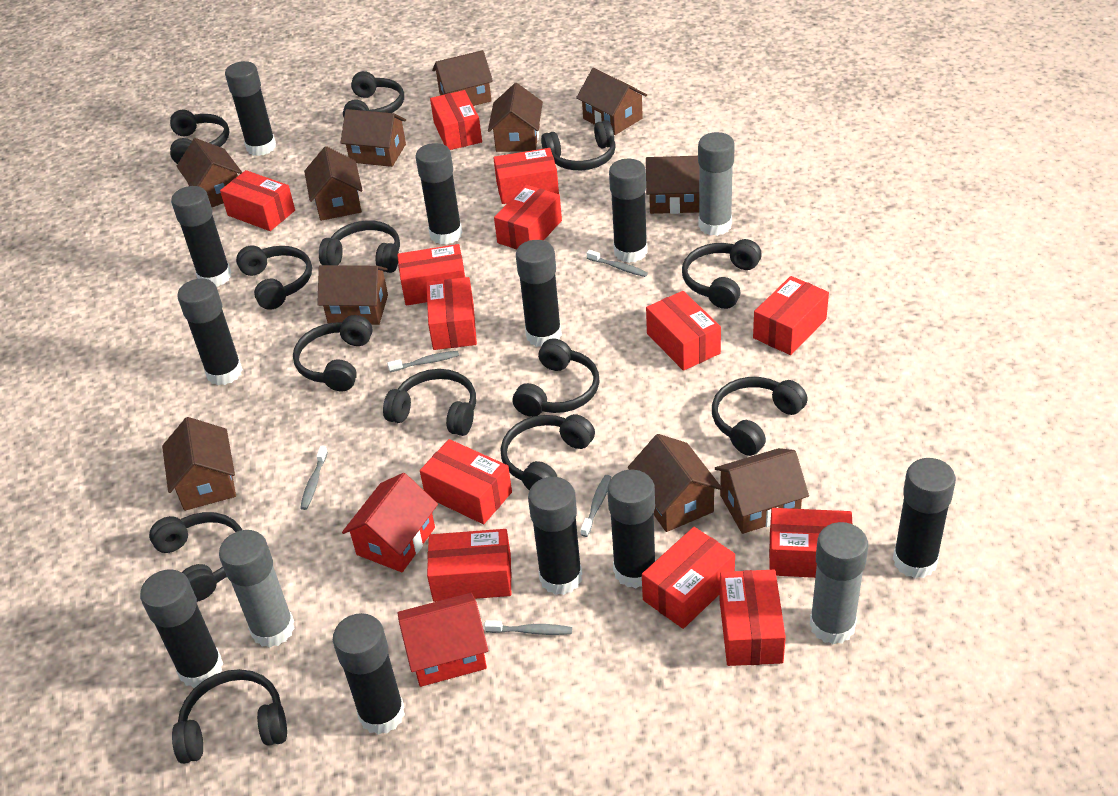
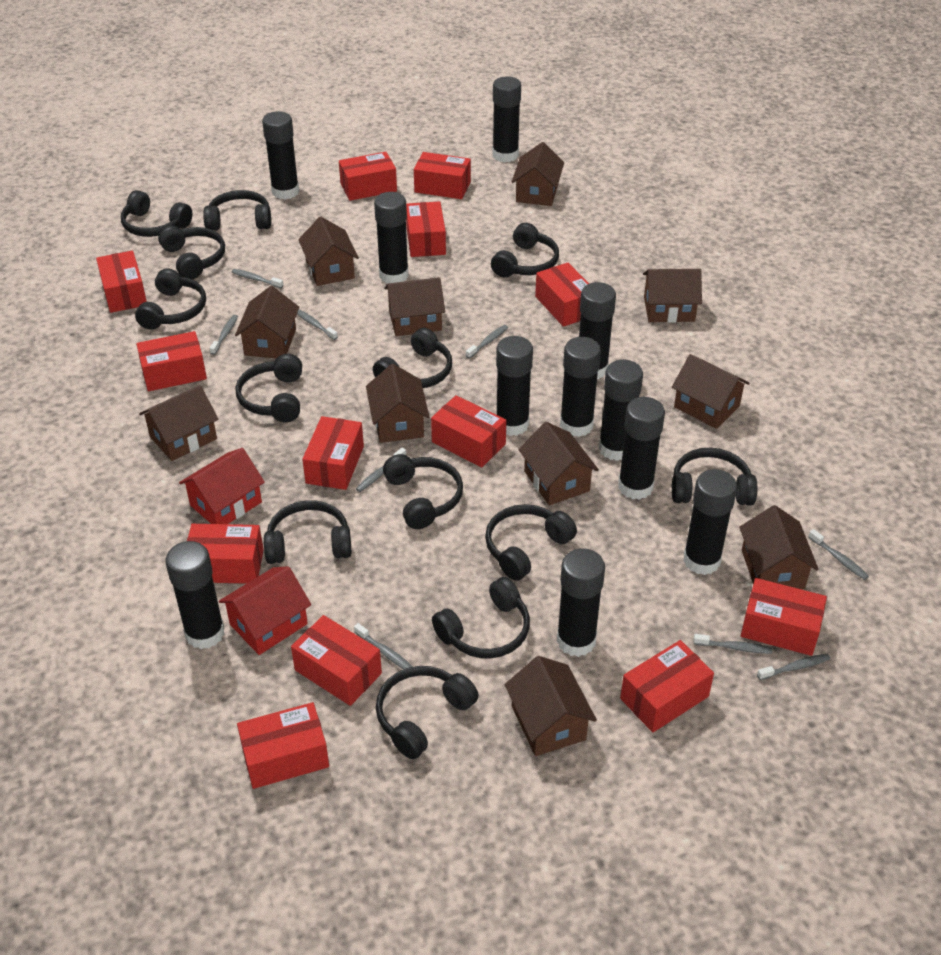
grey glue stick: 3 -> 0
grey toothbrush: 5 -> 9

